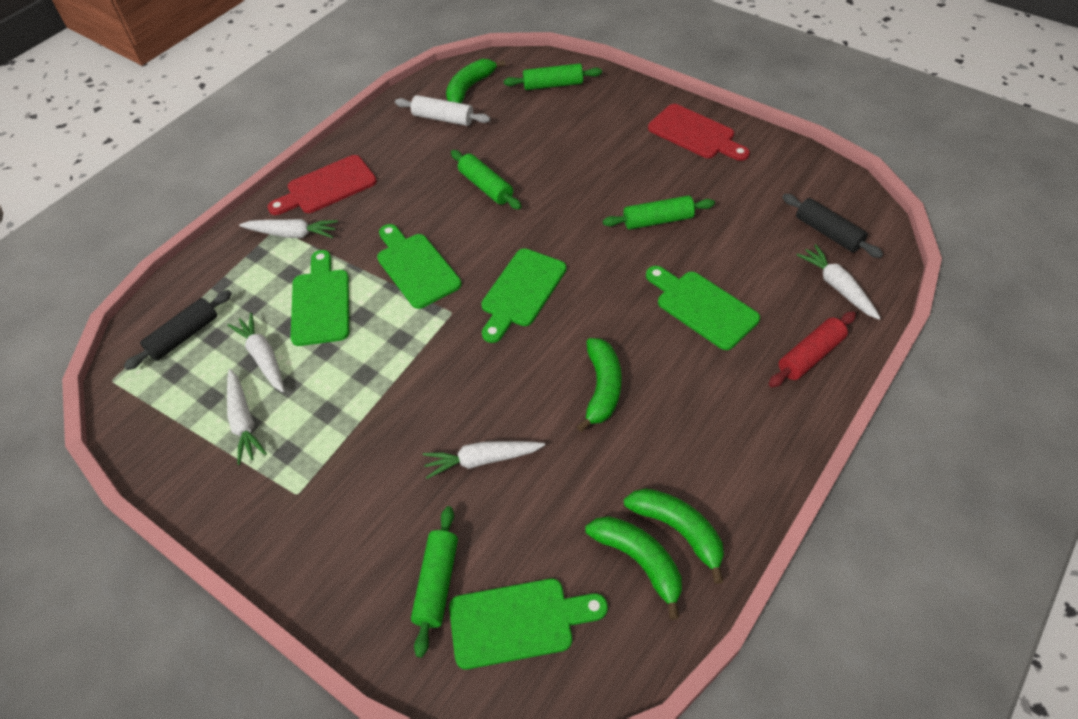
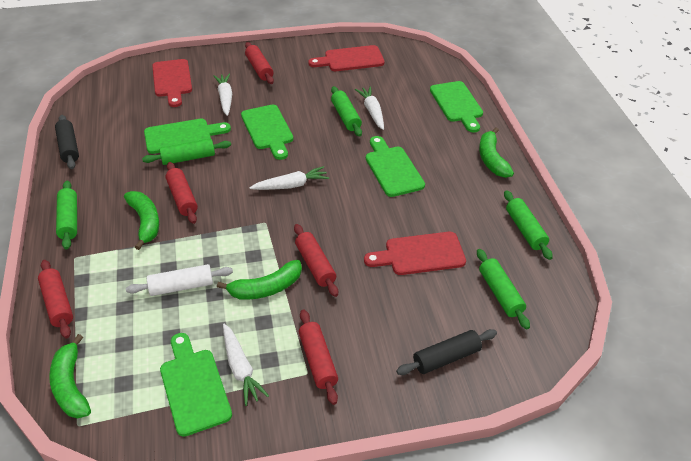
green rolling pin: 4 -> 5
red cutting board: 2 -> 3
red rolling pin: 1 -> 5
white carrot: 5 -> 4

